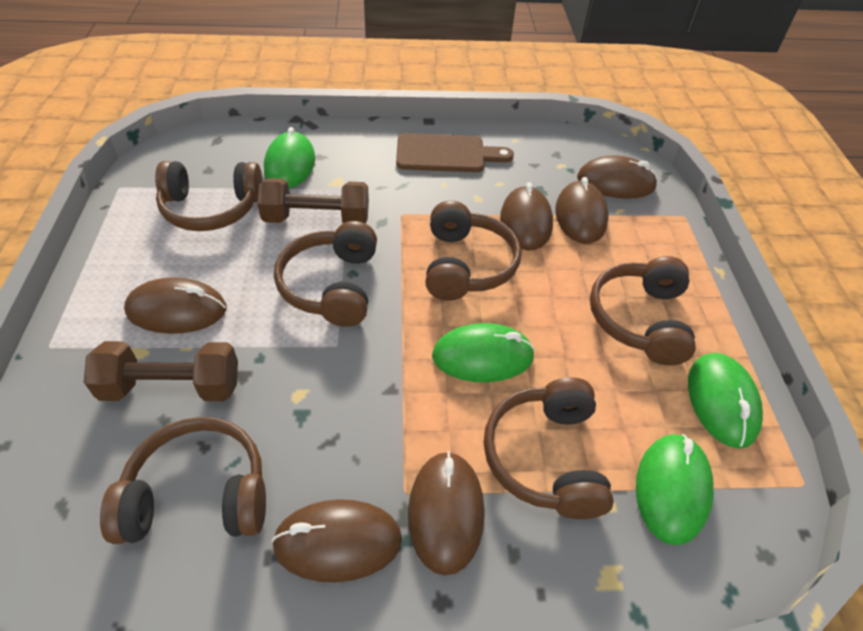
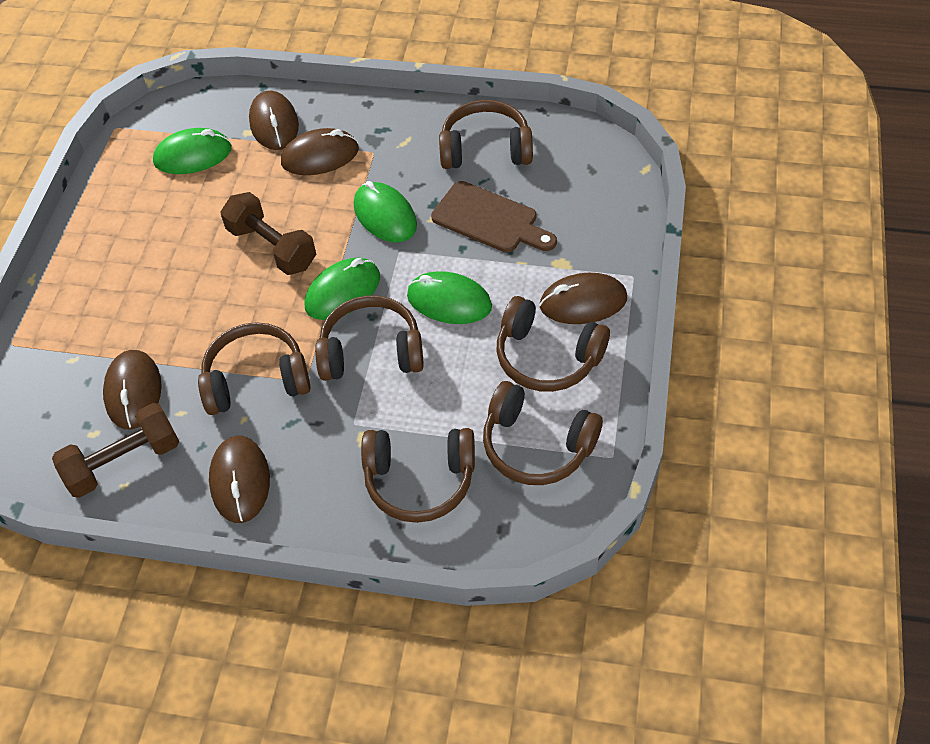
brown mouse: 6 -> 5

